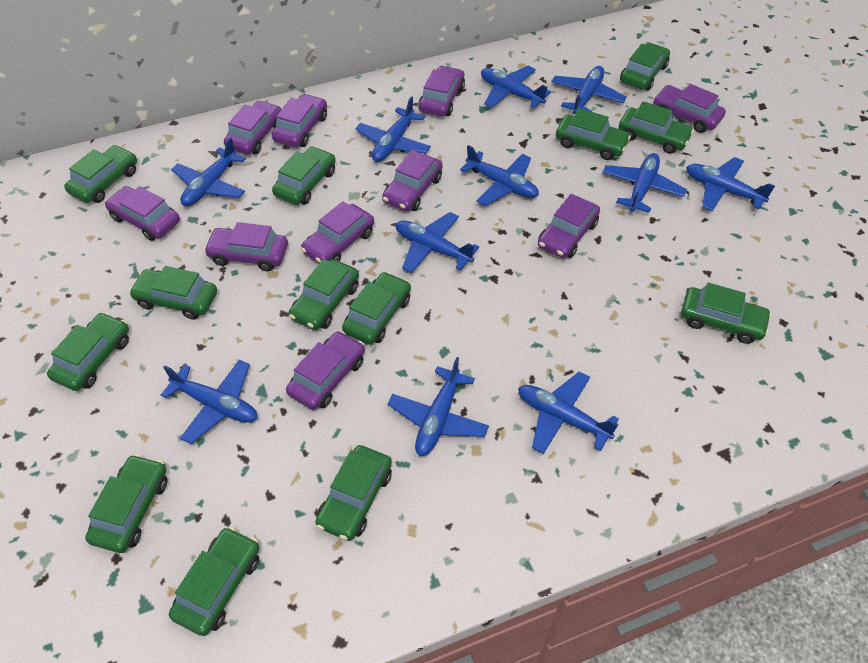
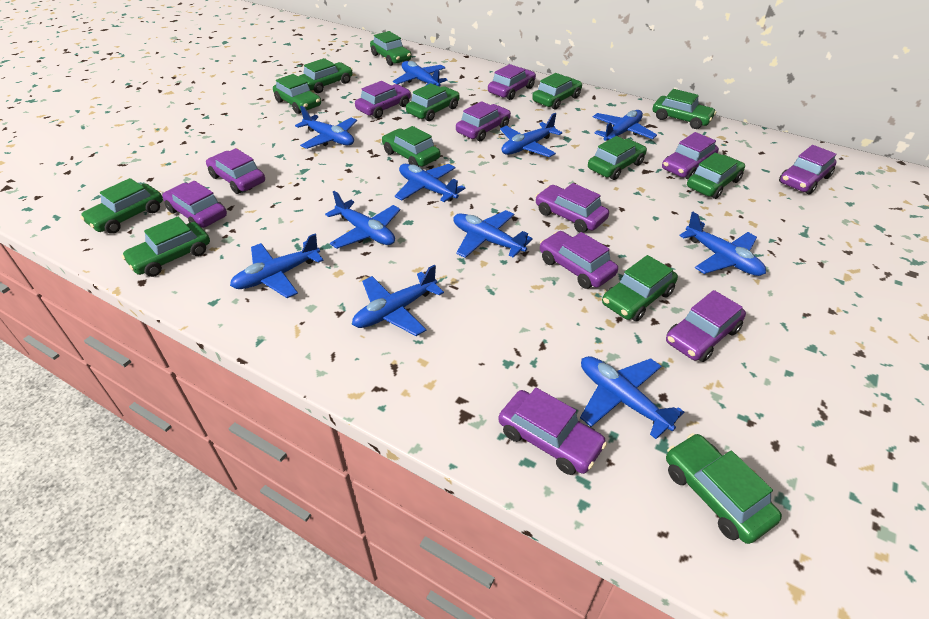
purple car: 10 -> 11

